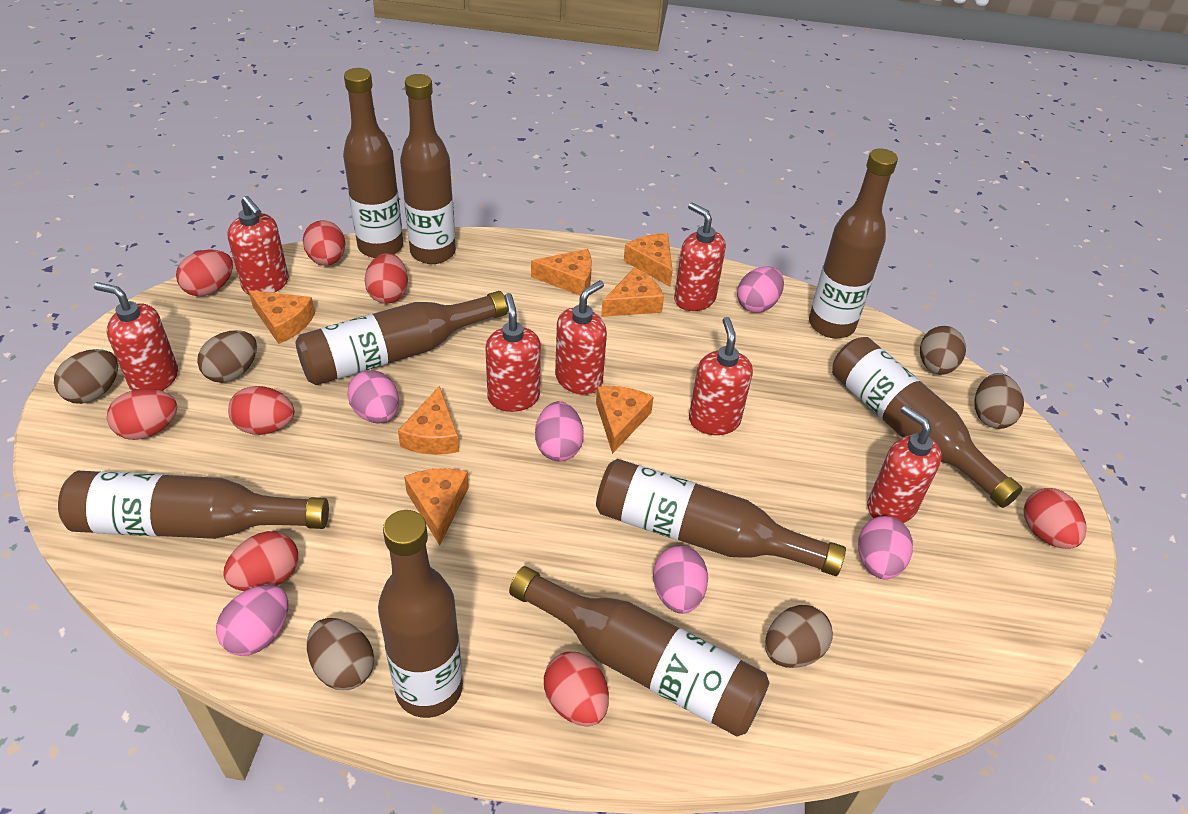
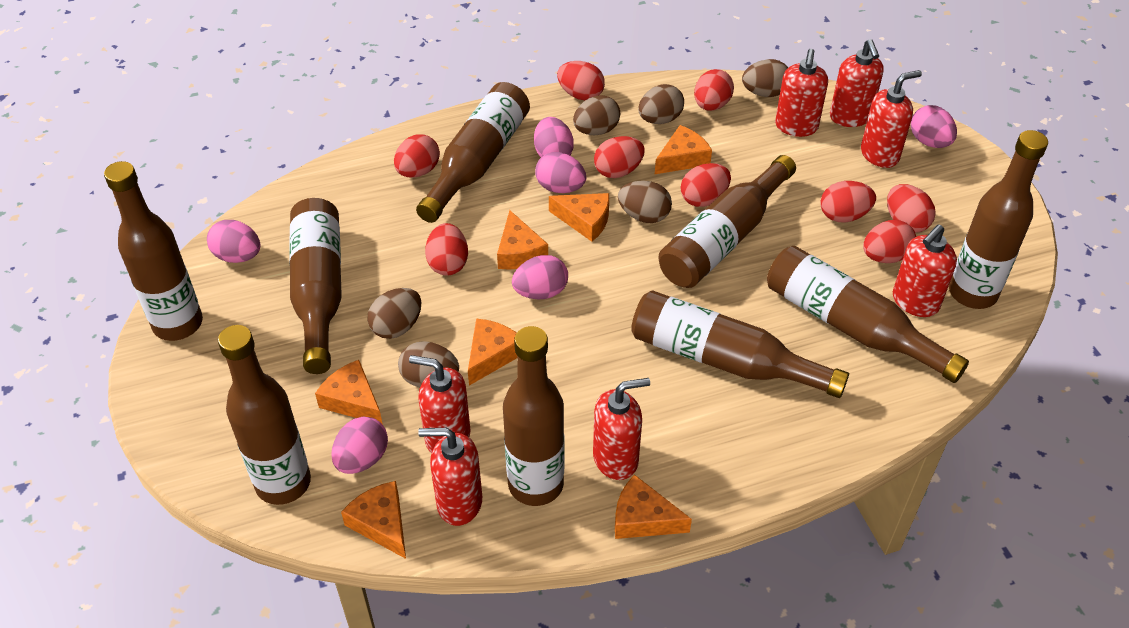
red egg: 8 -> 9

